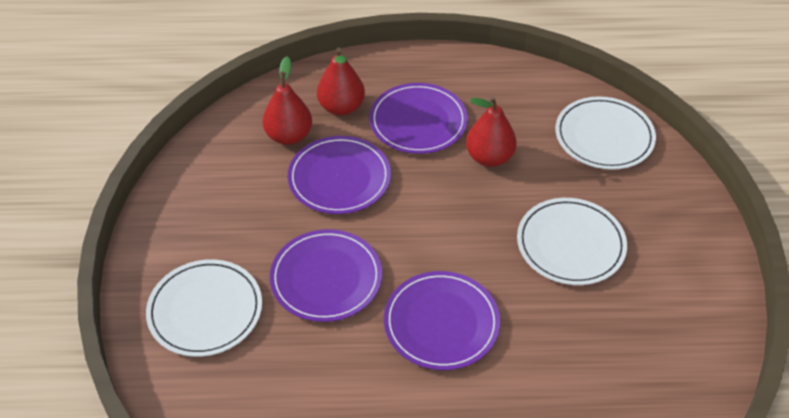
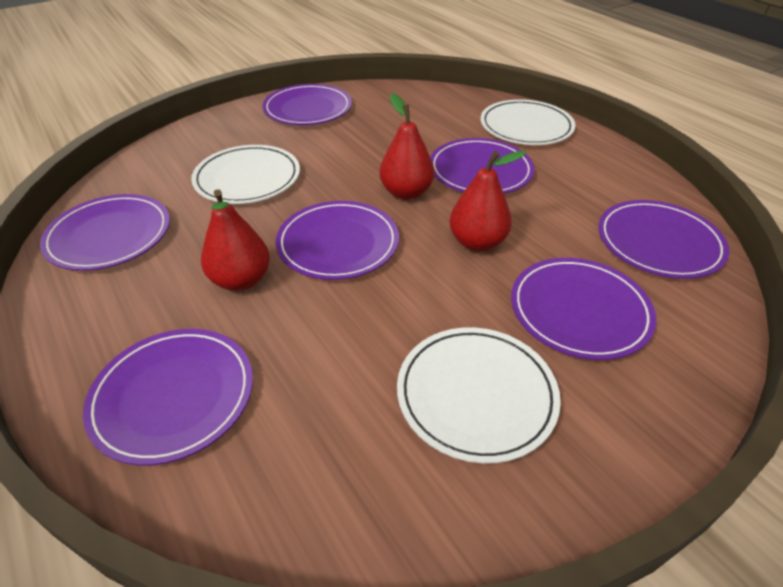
purple plate: 4 -> 7

